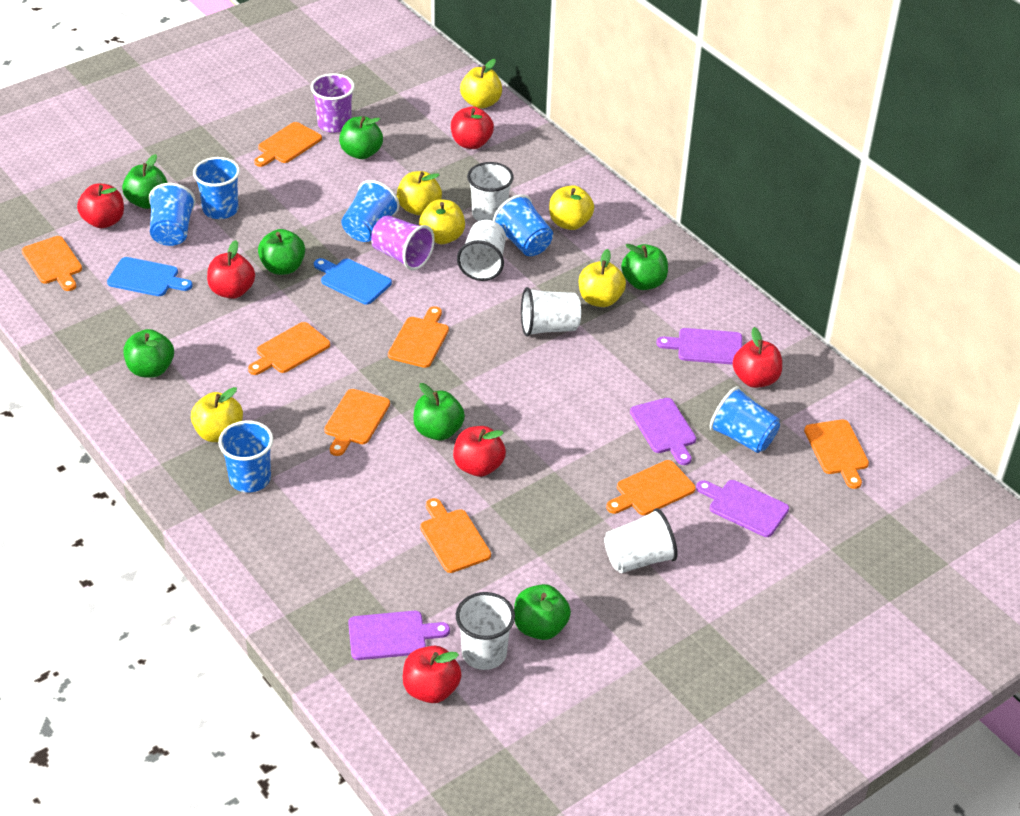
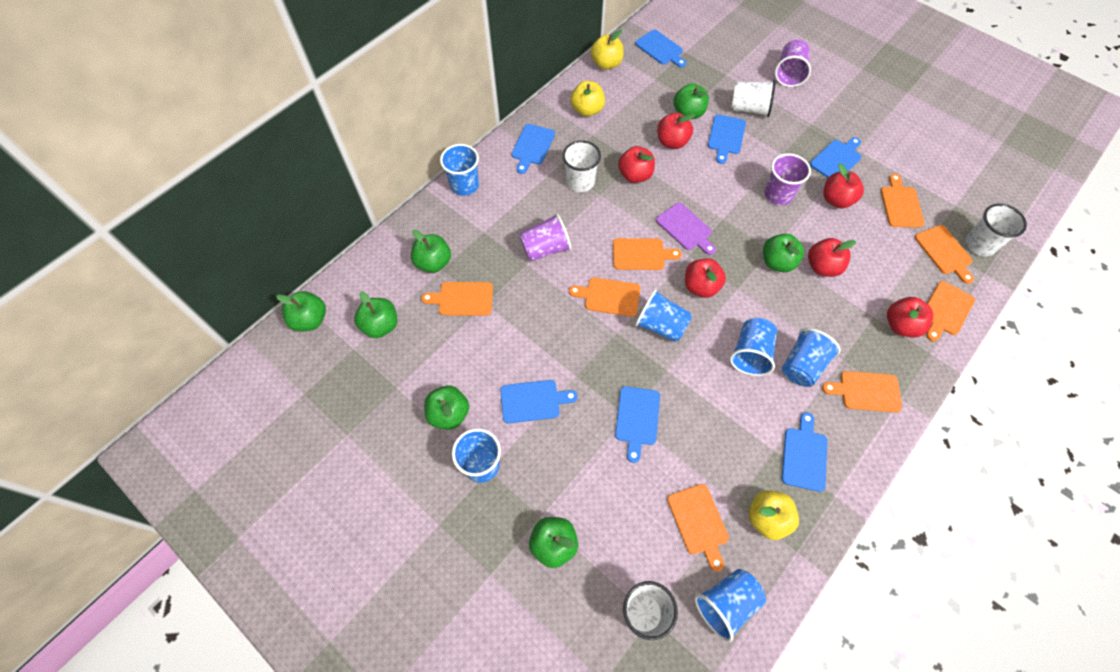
blue cutting board: 2 -> 7
purple cup: 2 -> 3
purple cutting board: 4 -> 1
white cup: 5 -> 4
yellow apple: 6 -> 3

